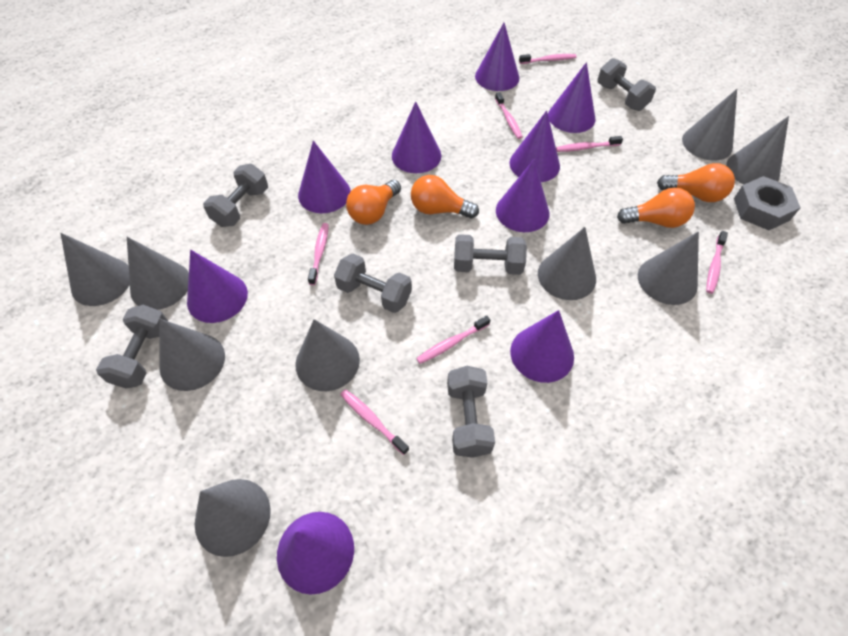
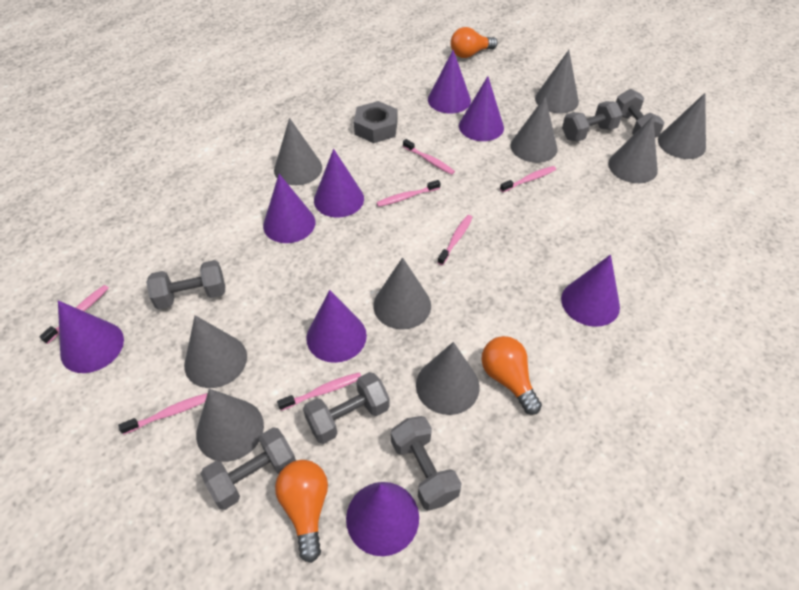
orange light bulb: 4 -> 3
purple cone: 9 -> 8

